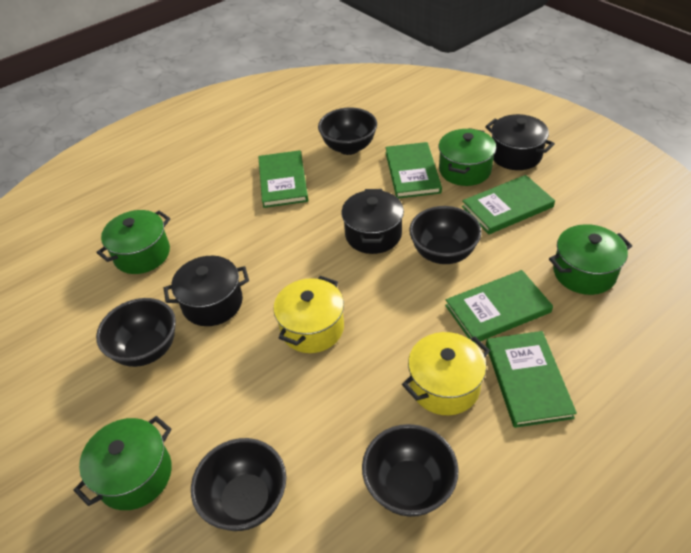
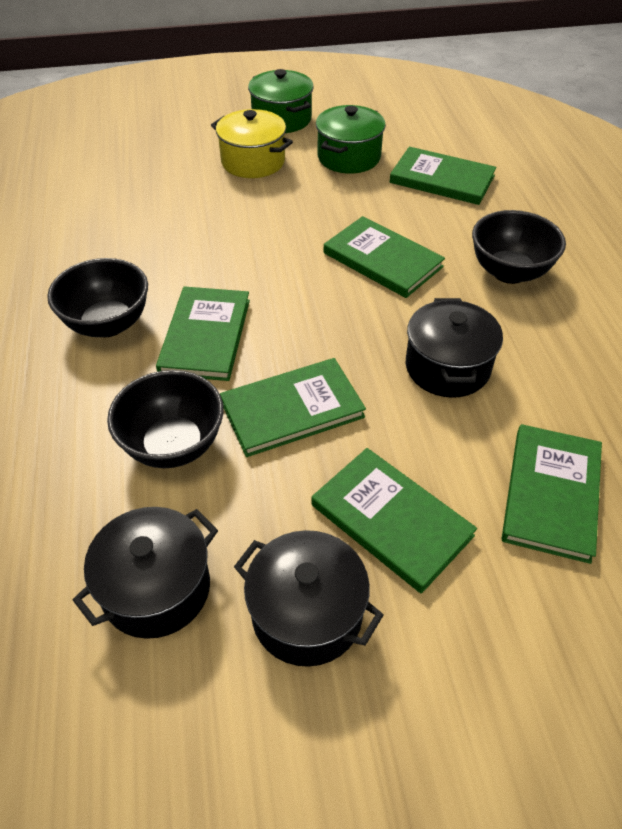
black bowl: 5 -> 3
green book: 5 -> 6
green pot: 4 -> 2
yellow pot: 2 -> 1

